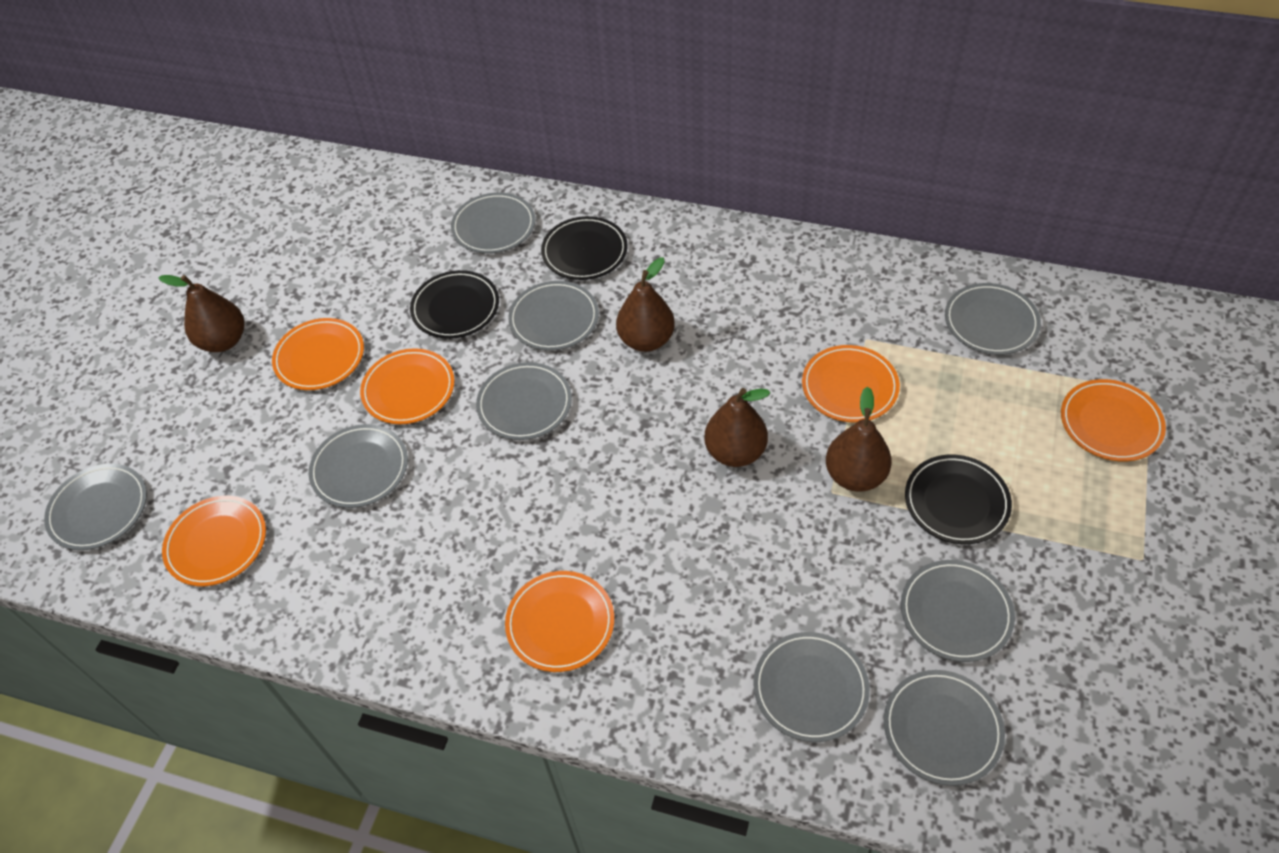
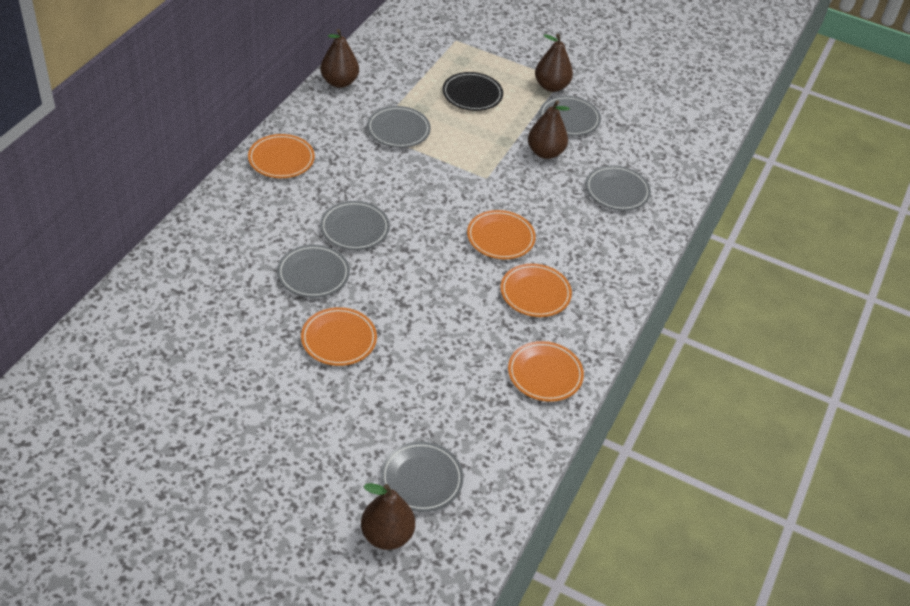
black plate: 3 -> 1
grey plate: 9 -> 6
orange plate: 6 -> 5

